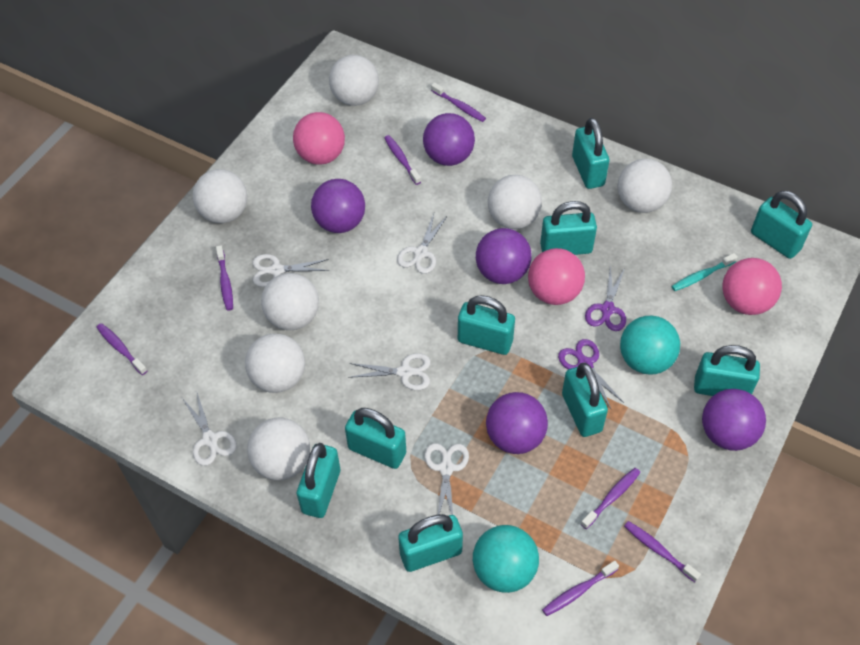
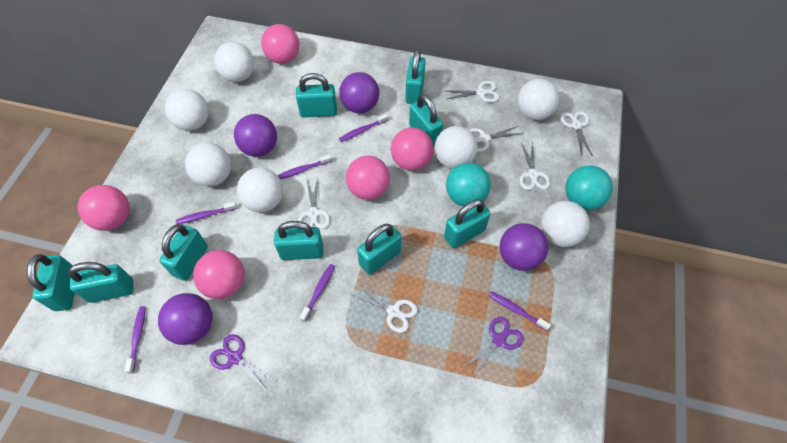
pink ball: 3 -> 5
purple ball: 5 -> 4
purple toothbrush: 7 -> 6
turquoise toothbrush: 1 -> 0
white scissors: 5 -> 6

